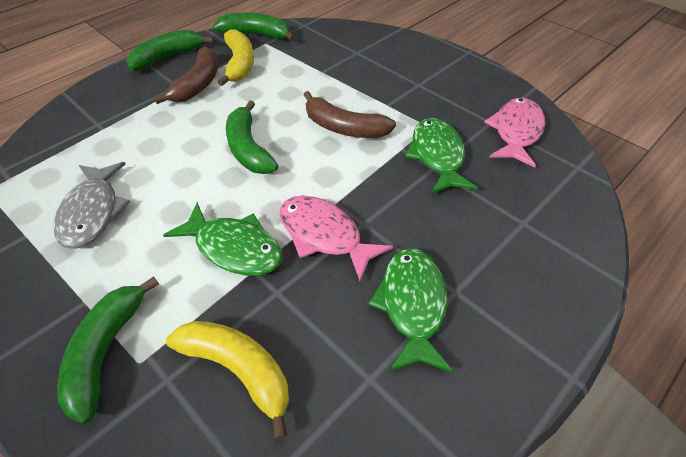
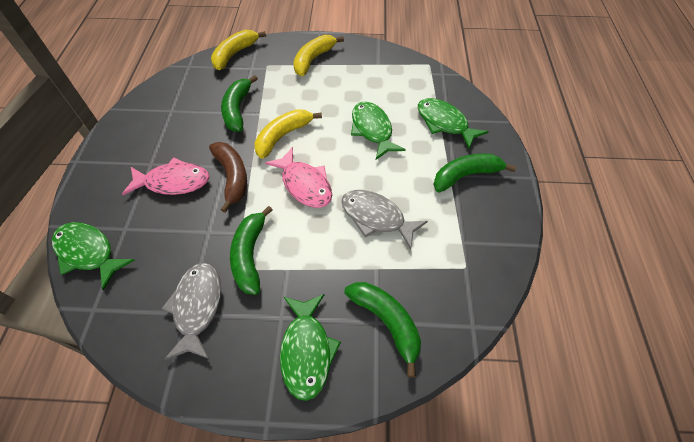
brown banana: 2 -> 1
green fish: 3 -> 4
grey fish: 1 -> 2
yellow banana: 2 -> 3

